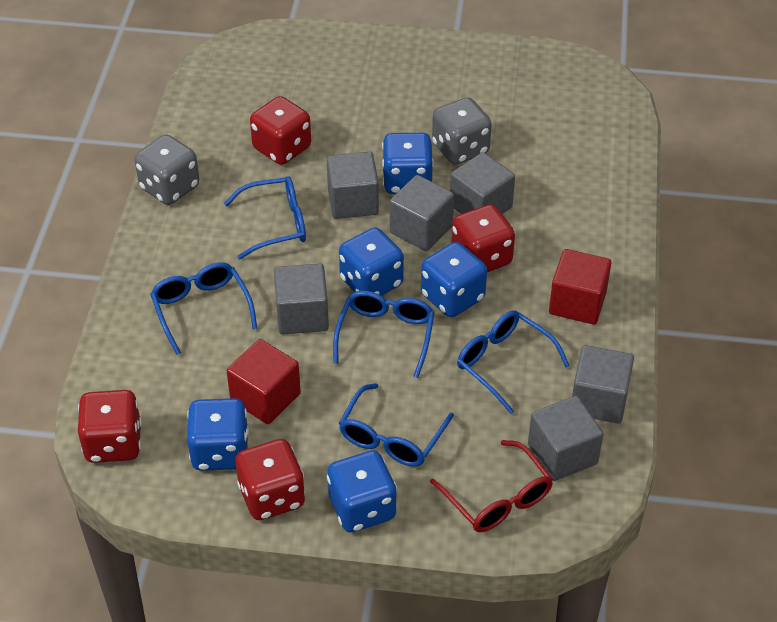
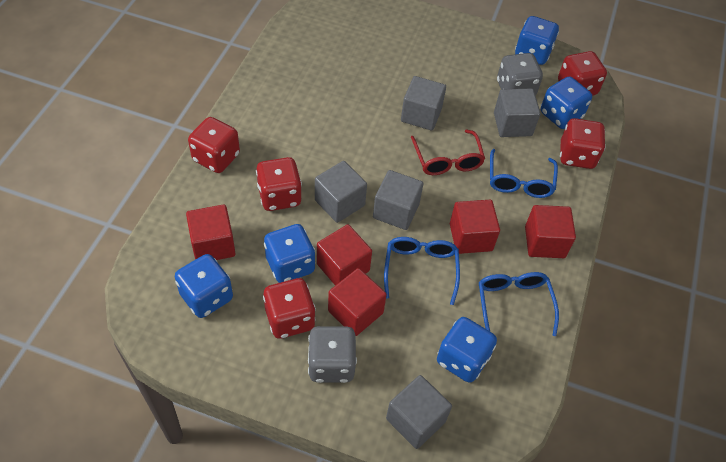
blue glasses: 5 -> 3
grey cube: 6 -> 5
red cube: 2 -> 5
red dice: 4 -> 5

